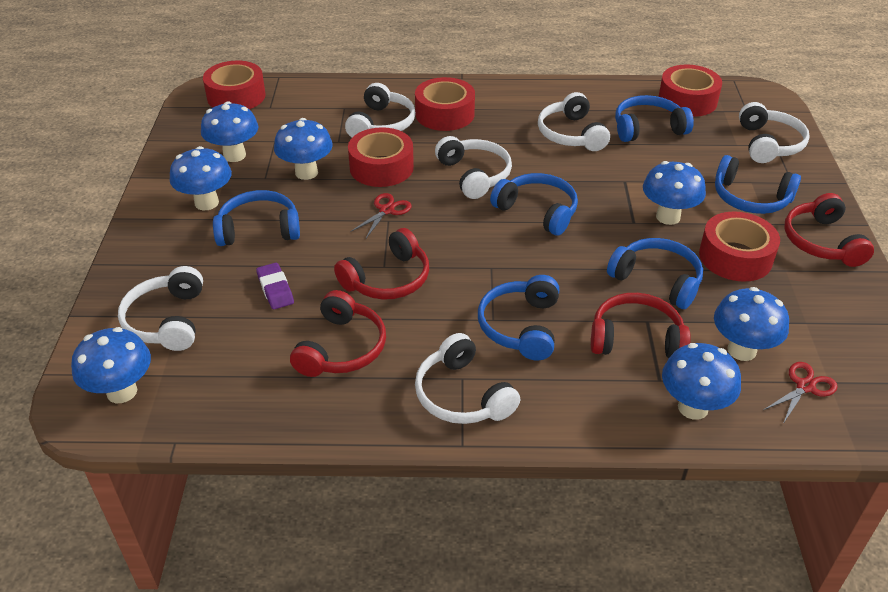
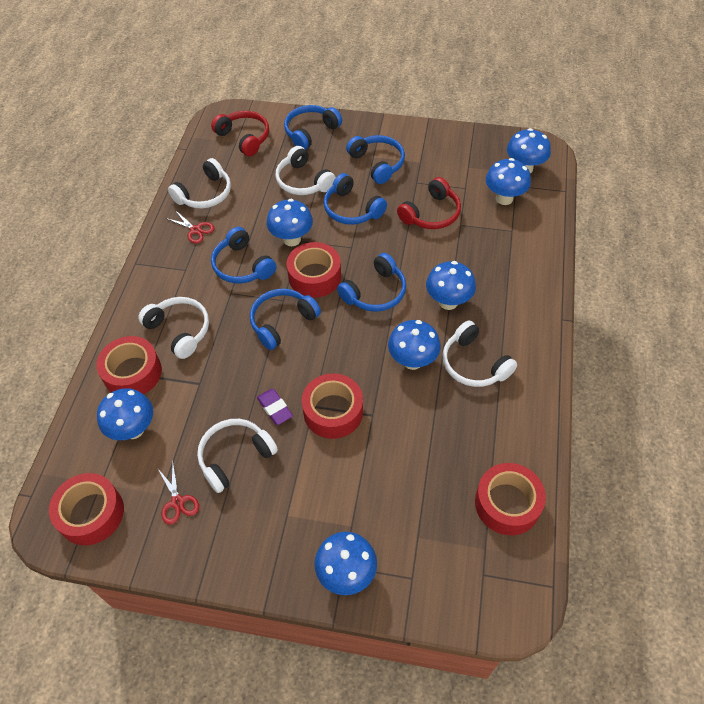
red headphones: 4 -> 2
white headphones: 6 -> 5

